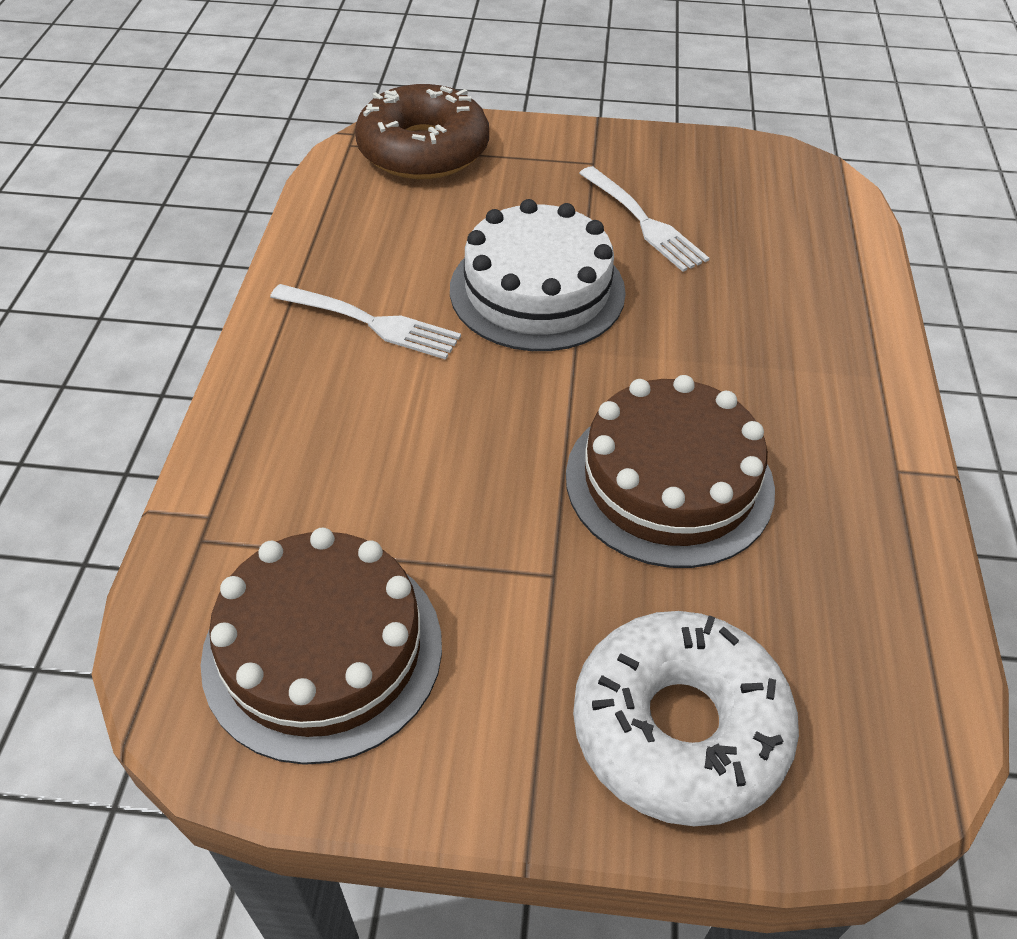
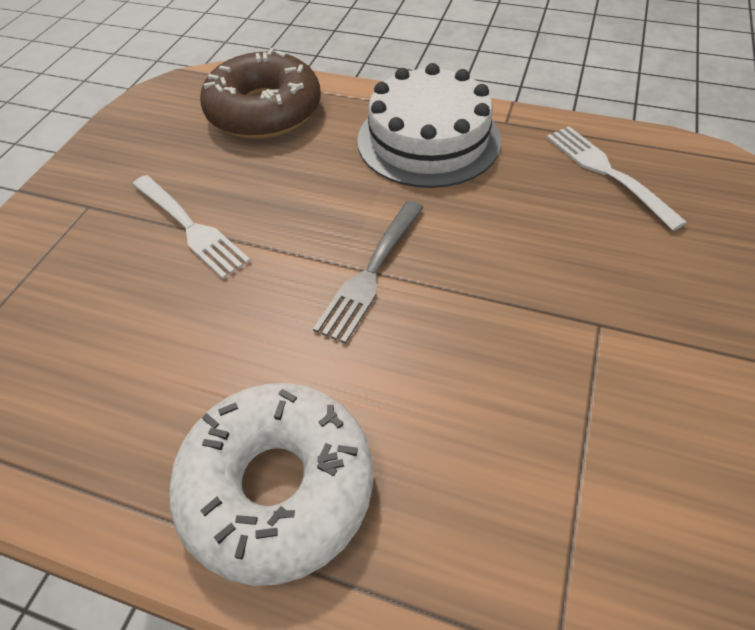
brown cake: 2 -> 0
grey fork: 0 -> 1

